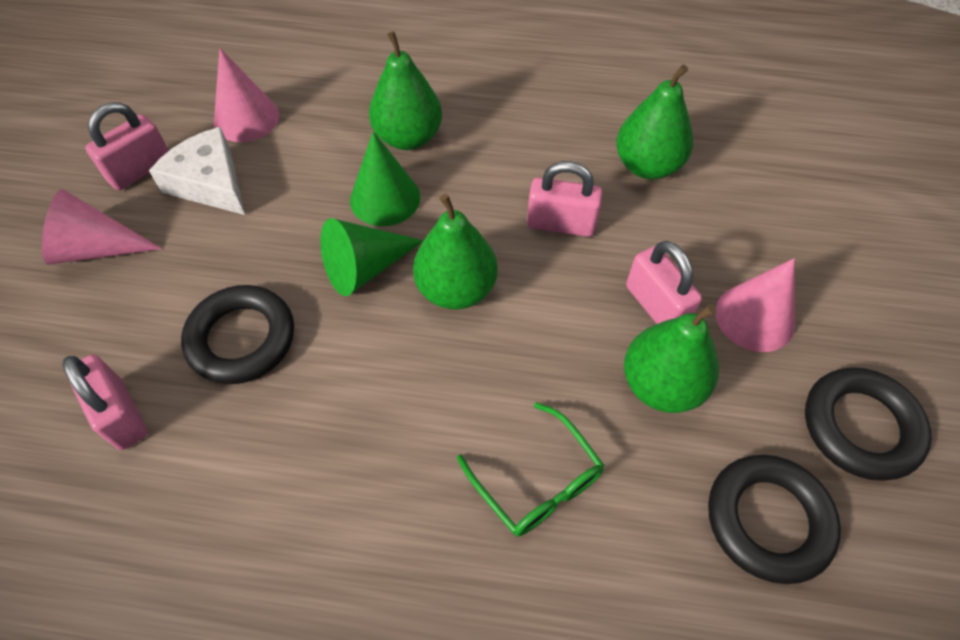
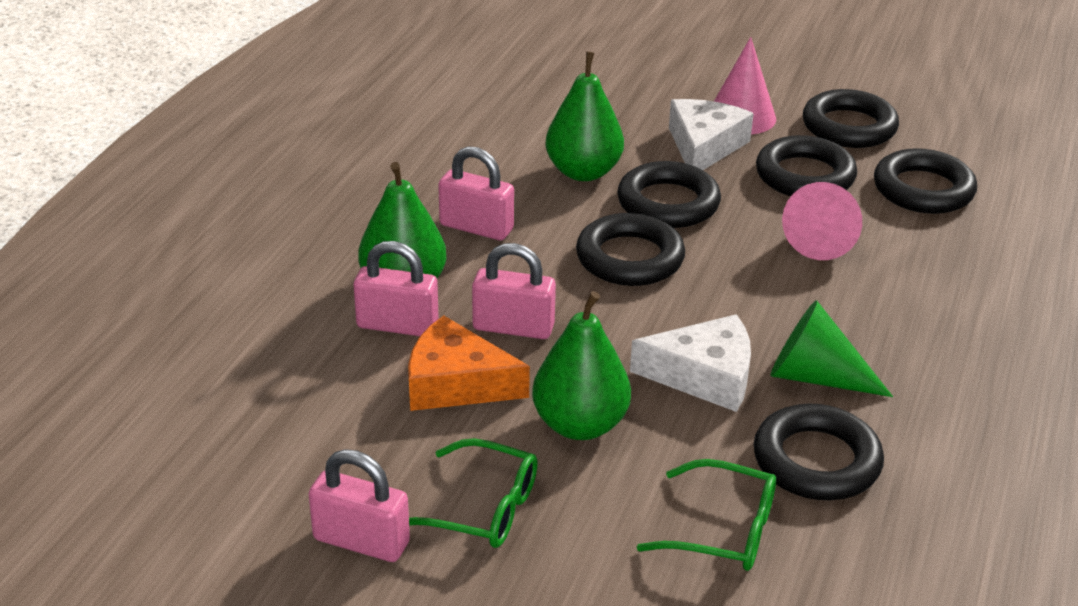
black ring: 3 -> 6
green cone: 2 -> 1
green glasses: 1 -> 2
green pear: 4 -> 3
orange cheese: 0 -> 1
pink cone: 3 -> 2
white cheese: 1 -> 2

